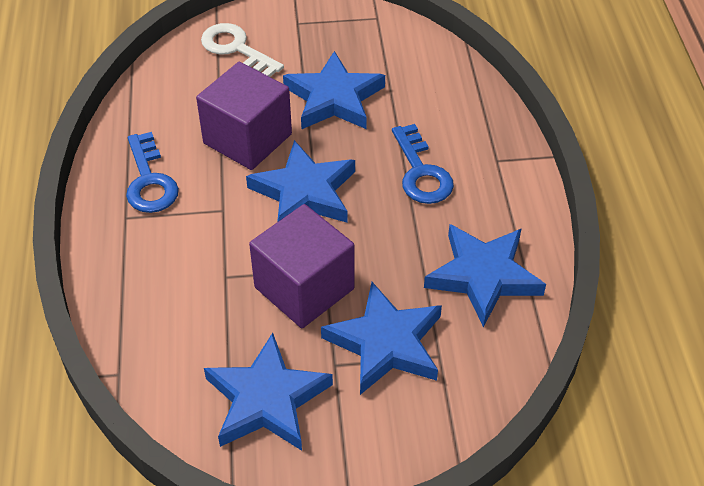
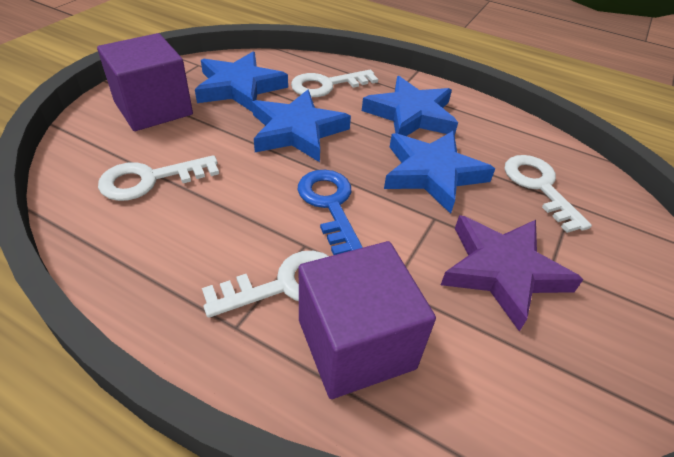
blue key: 2 -> 1
blue star: 5 -> 4
purple star: 0 -> 1
white key: 1 -> 4

